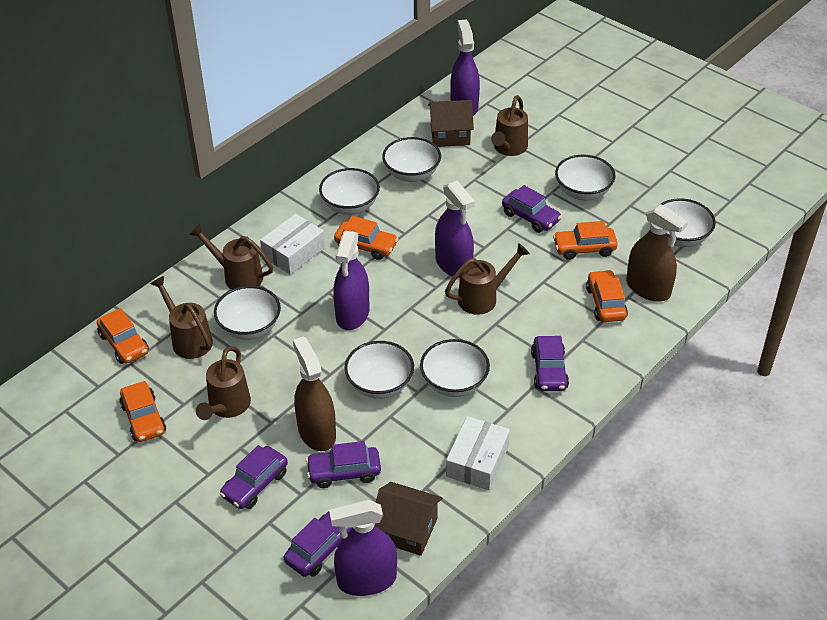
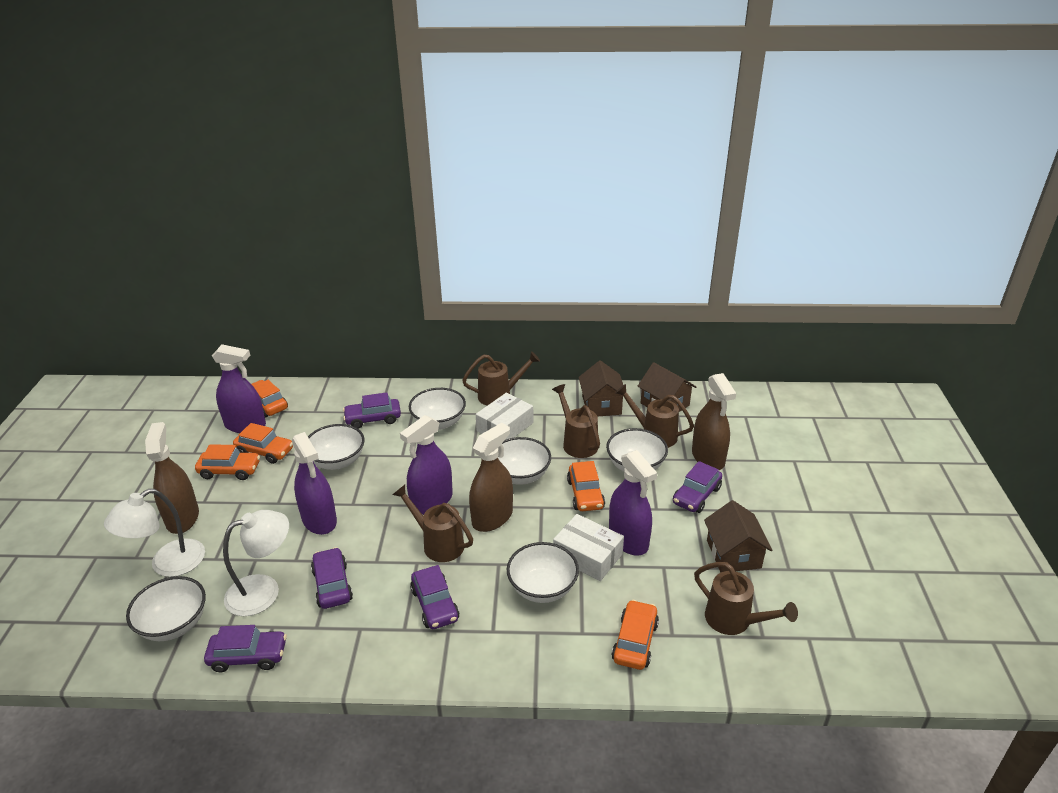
brown house: 2 -> 3
brown spray bottle: 2 -> 3
white bowl: 7 -> 6
white lamp: 0 -> 2

